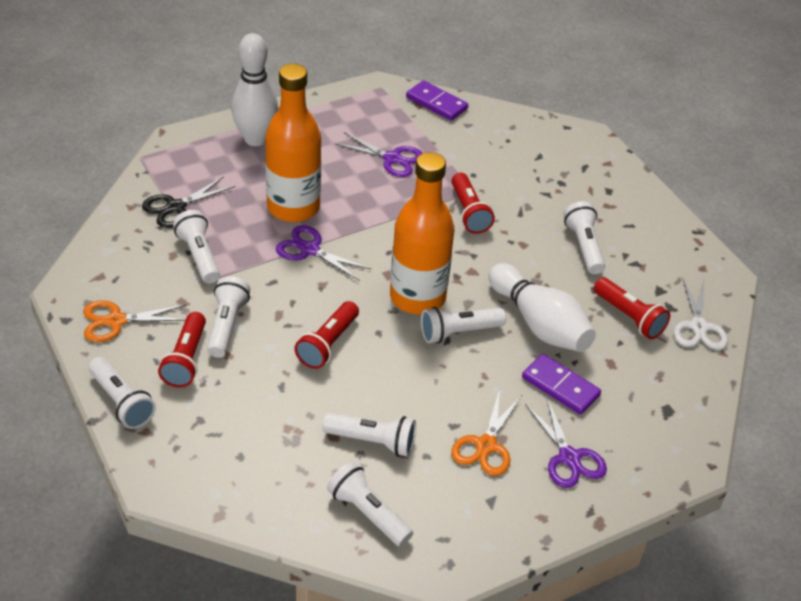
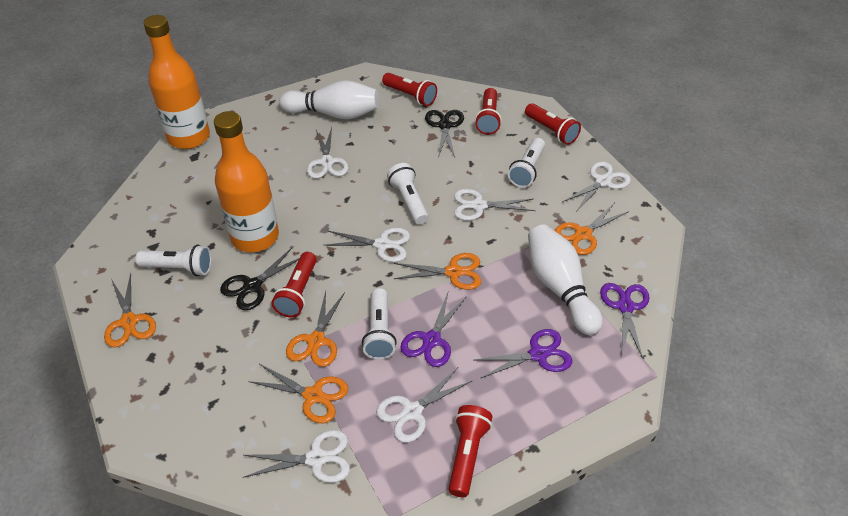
black scissors: 1 -> 2
orange scissors: 2 -> 5
purple domino: 2 -> 0
red flashlight: 4 -> 5
white flashlight: 7 -> 4
white scissors: 1 -> 6

